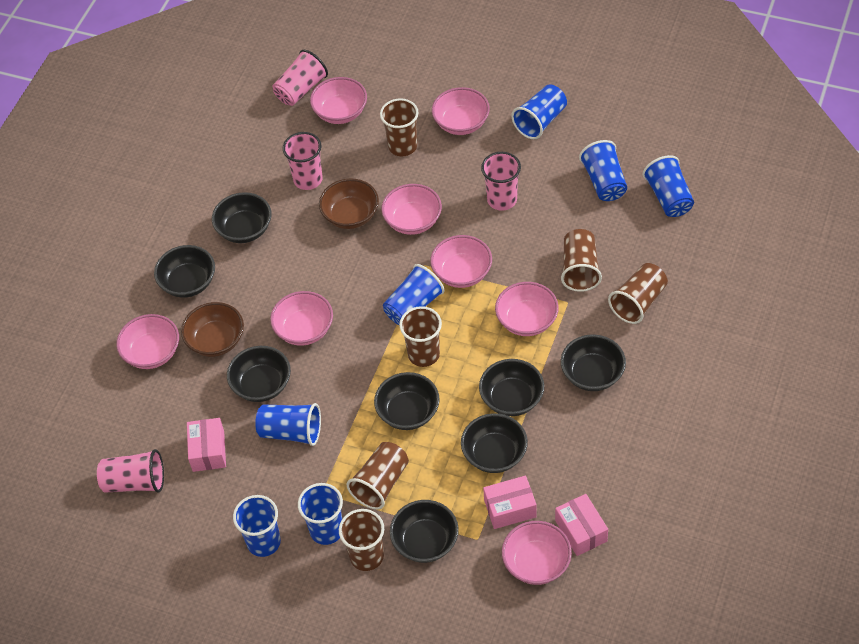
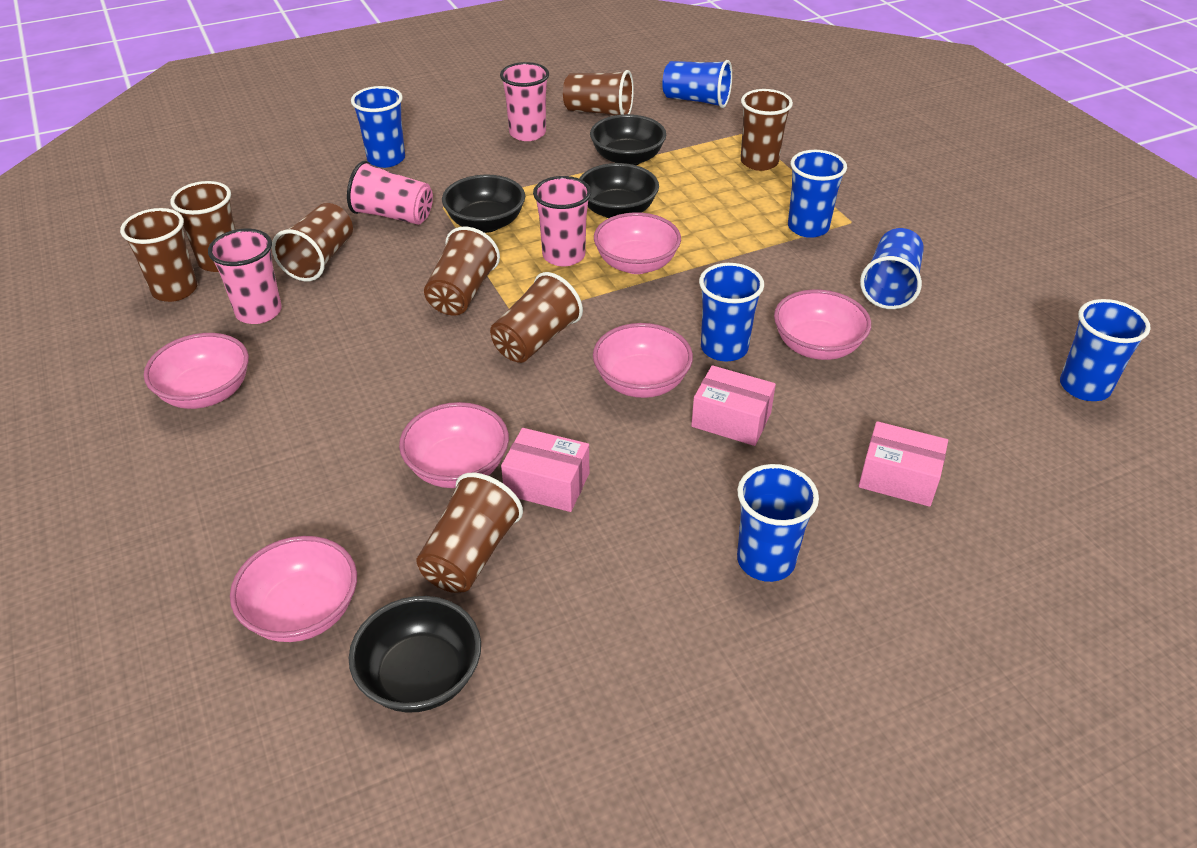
black bowl: 8 -> 4
brown bowl: 2 -> 0
brown cup: 6 -> 8
pink bowl: 8 -> 6

